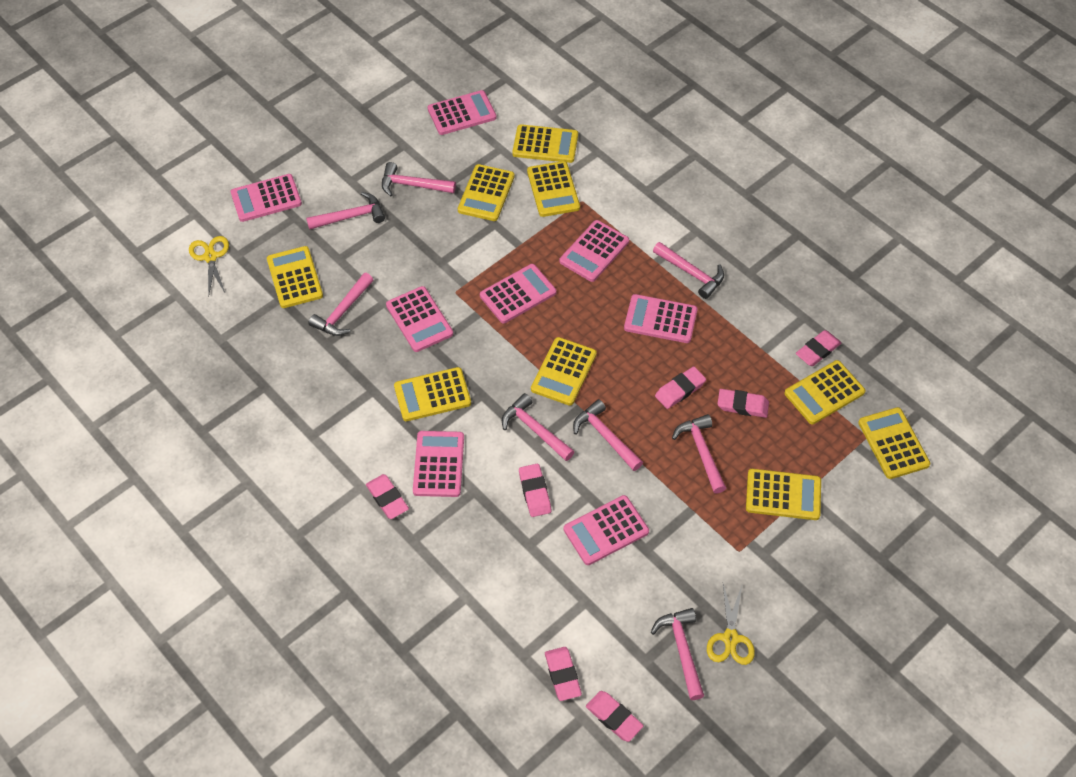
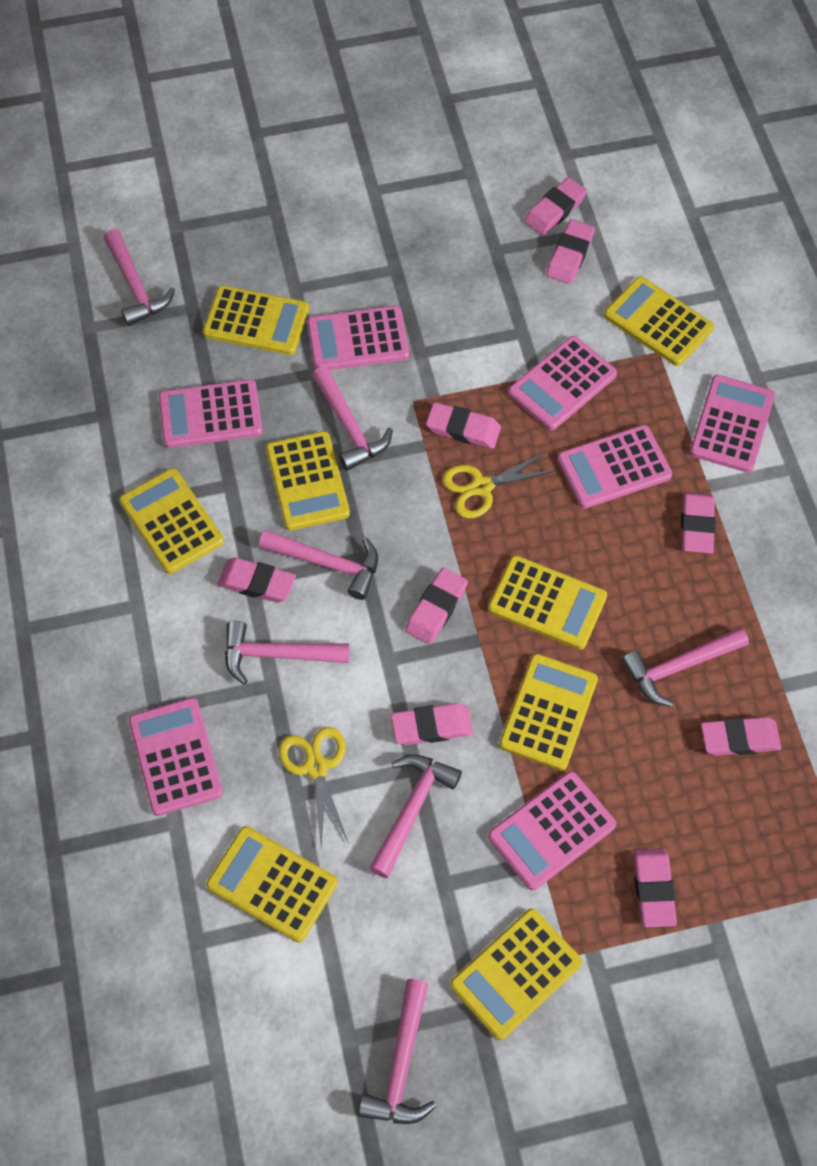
pink calculator: 8 -> 7
pink eraser: 7 -> 9
pink hammer: 8 -> 7
yellow calculator: 9 -> 8

